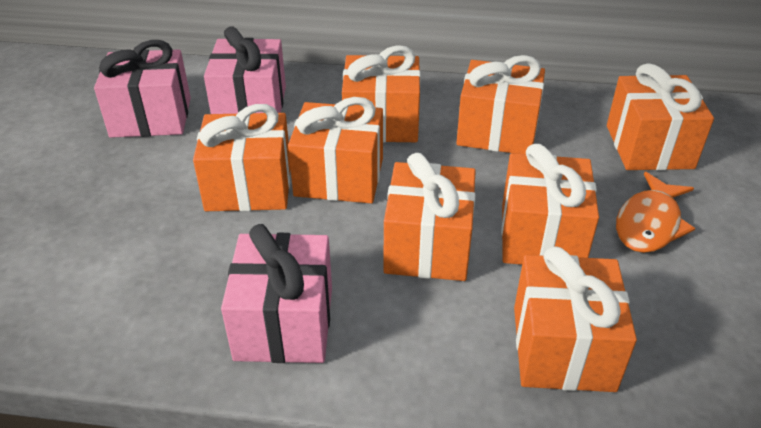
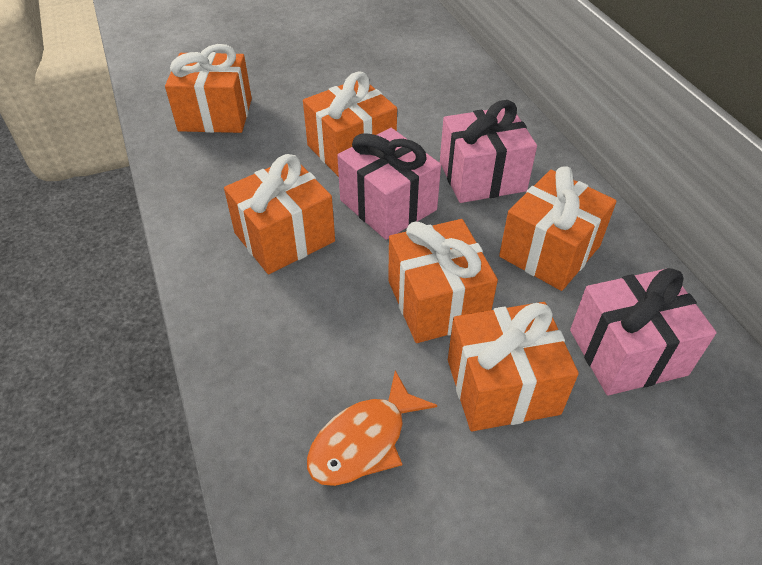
orange gift: 8 -> 6

